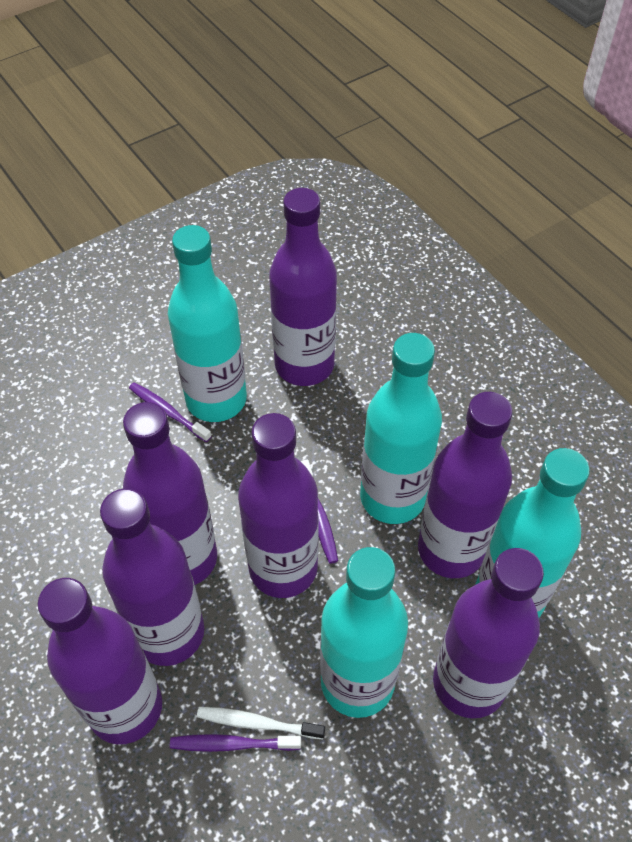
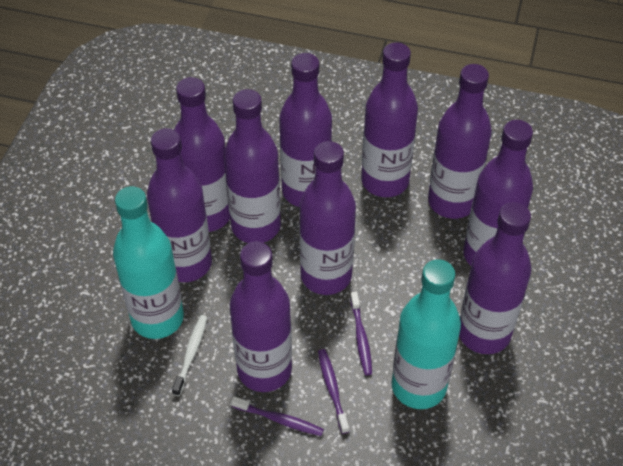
purple bottle: 7 -> 10
turquoise bottle: 4 -> 2

